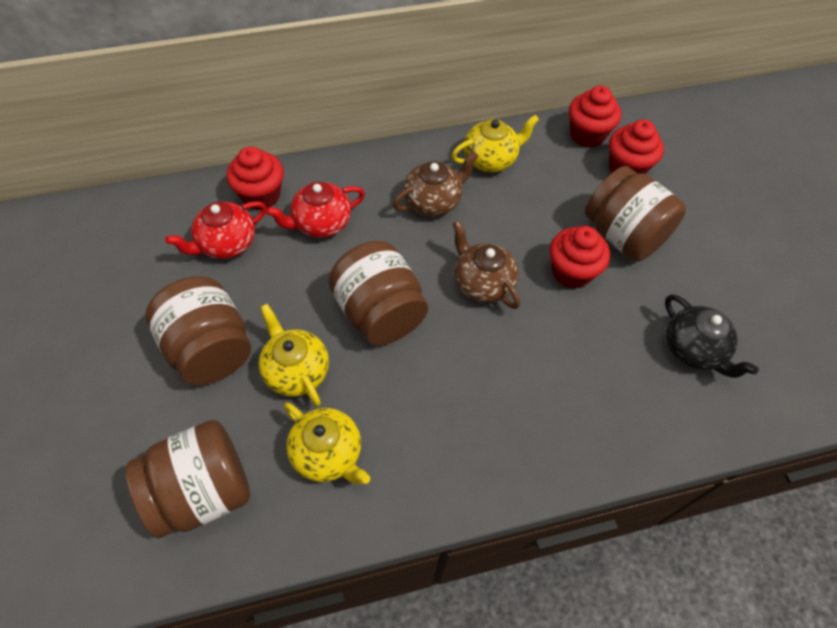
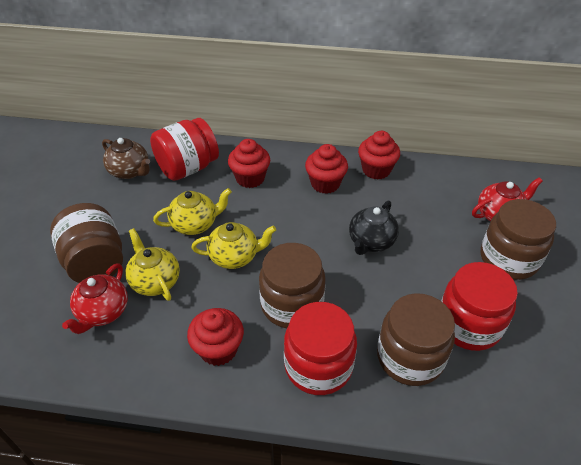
brown teapot: 2 -> 1
red jar: 0 -> 3

